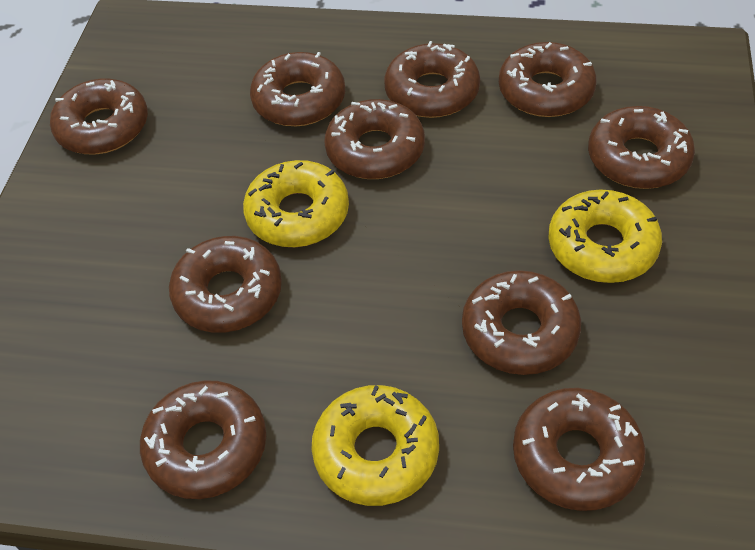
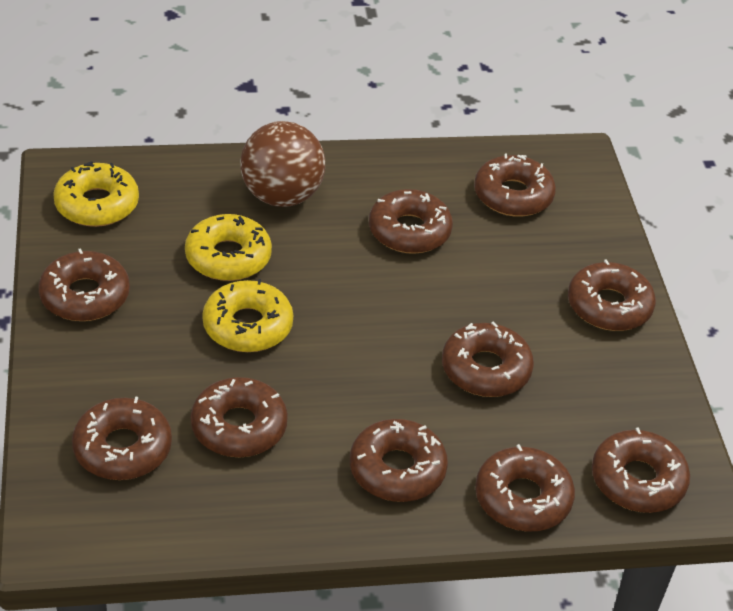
brown ball: 0 -> 1

